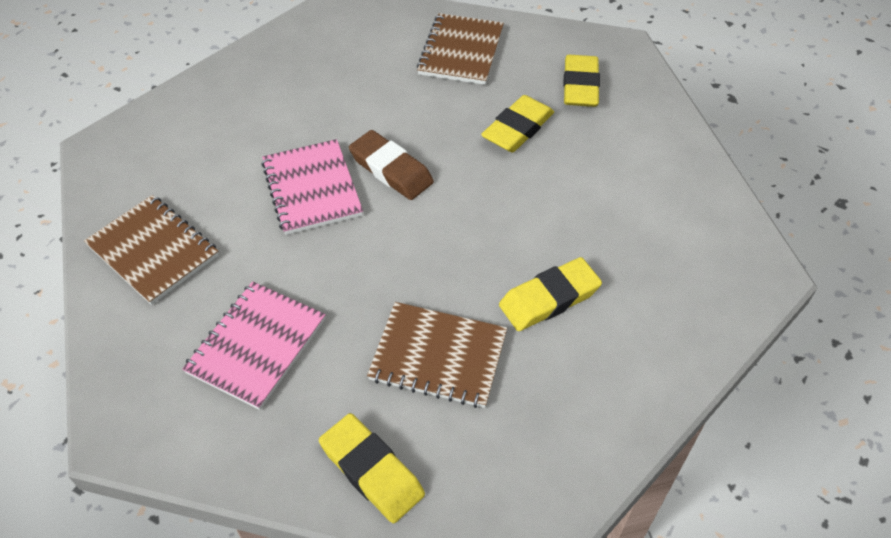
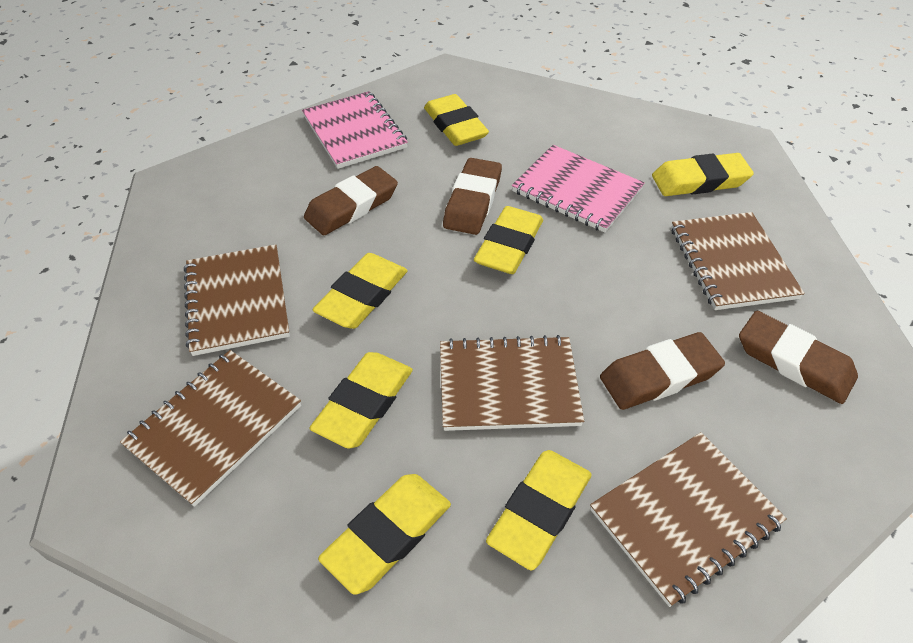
brown eraser: 1 -> 4
brown notebook: 3 -> 5
yellow eraser: 4 -> 7

